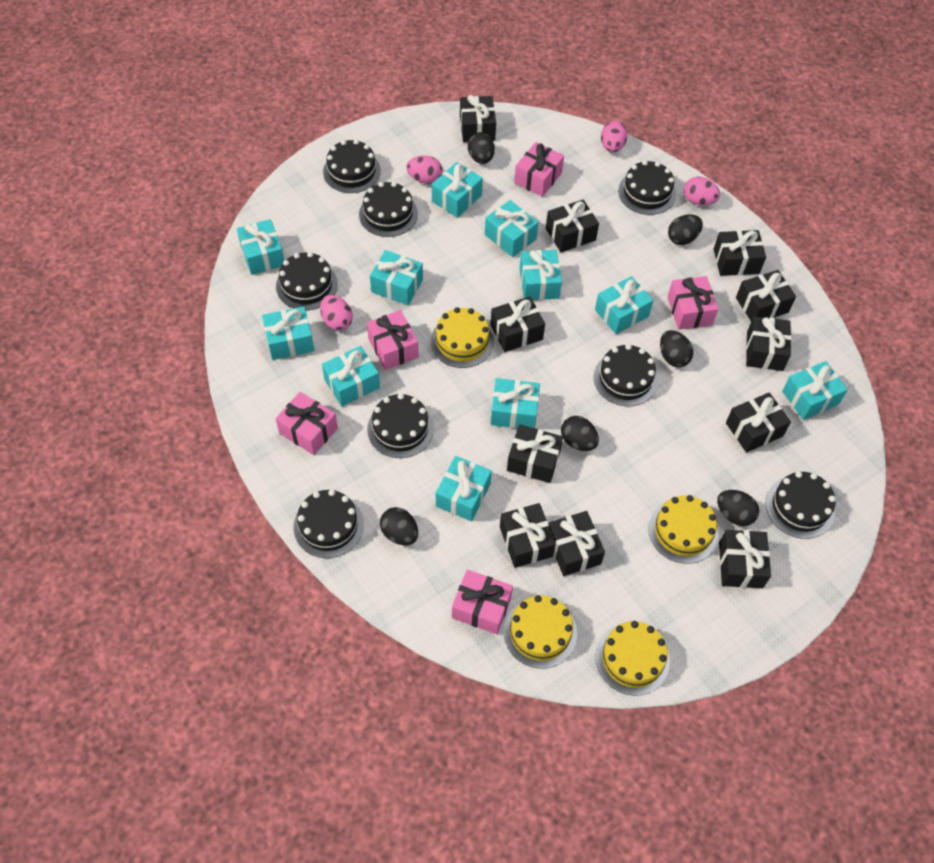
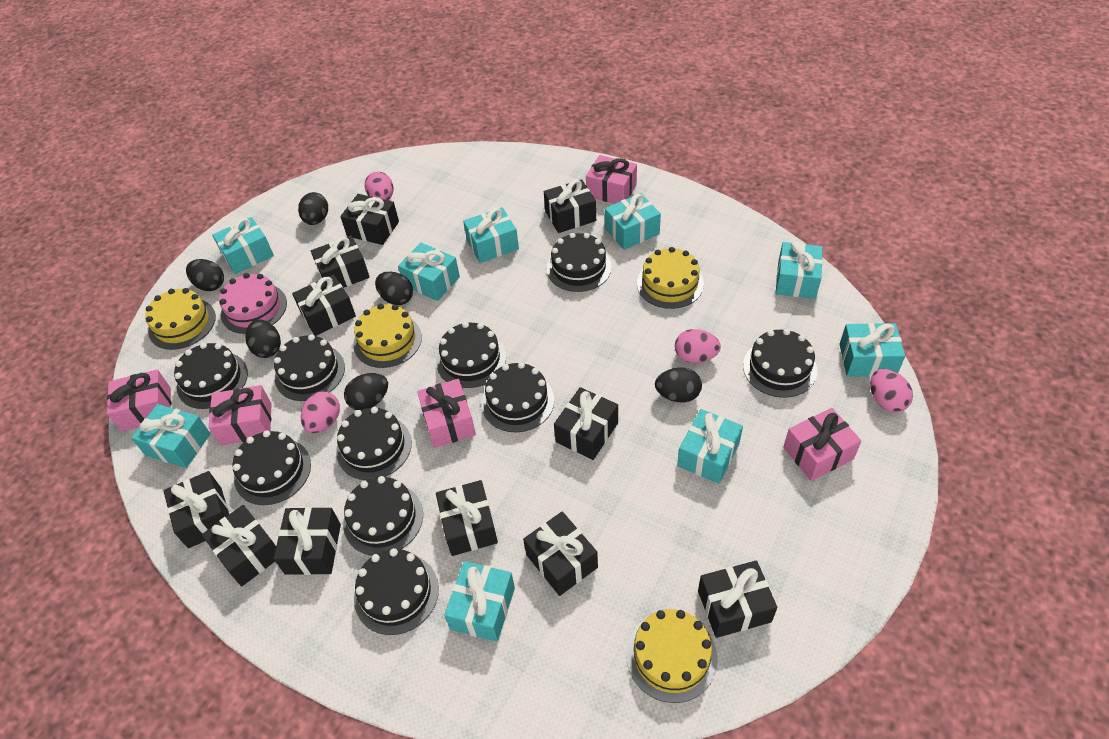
black cake: 8 -> 10
pink cake: 0 -> 1
turquoise gift: 11 -> 9

